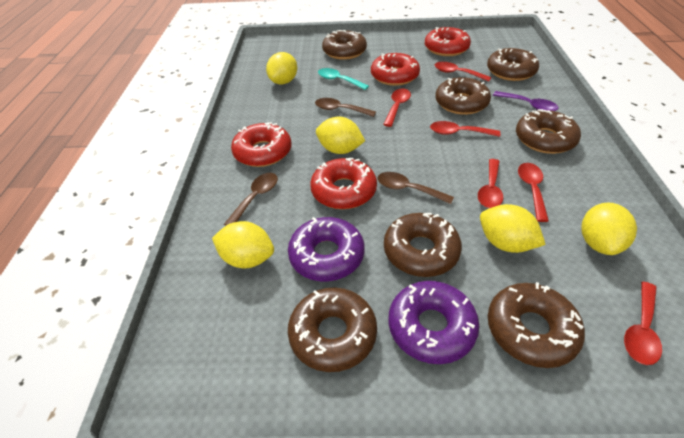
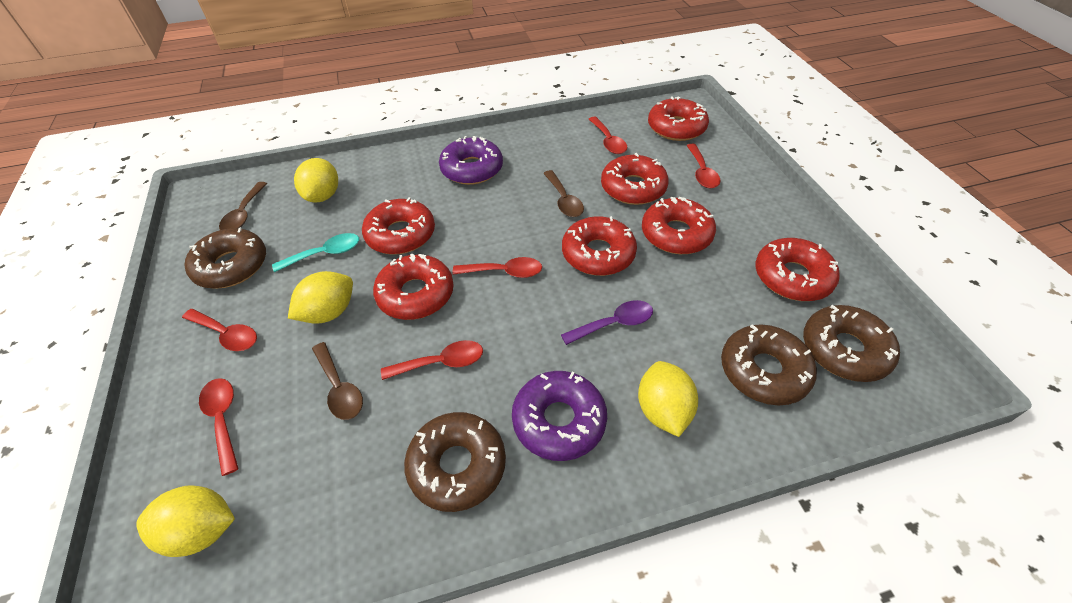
brown donut: 7 -> 4
red donut: 4 -> 7
yellow lemon: 5 -> 4

